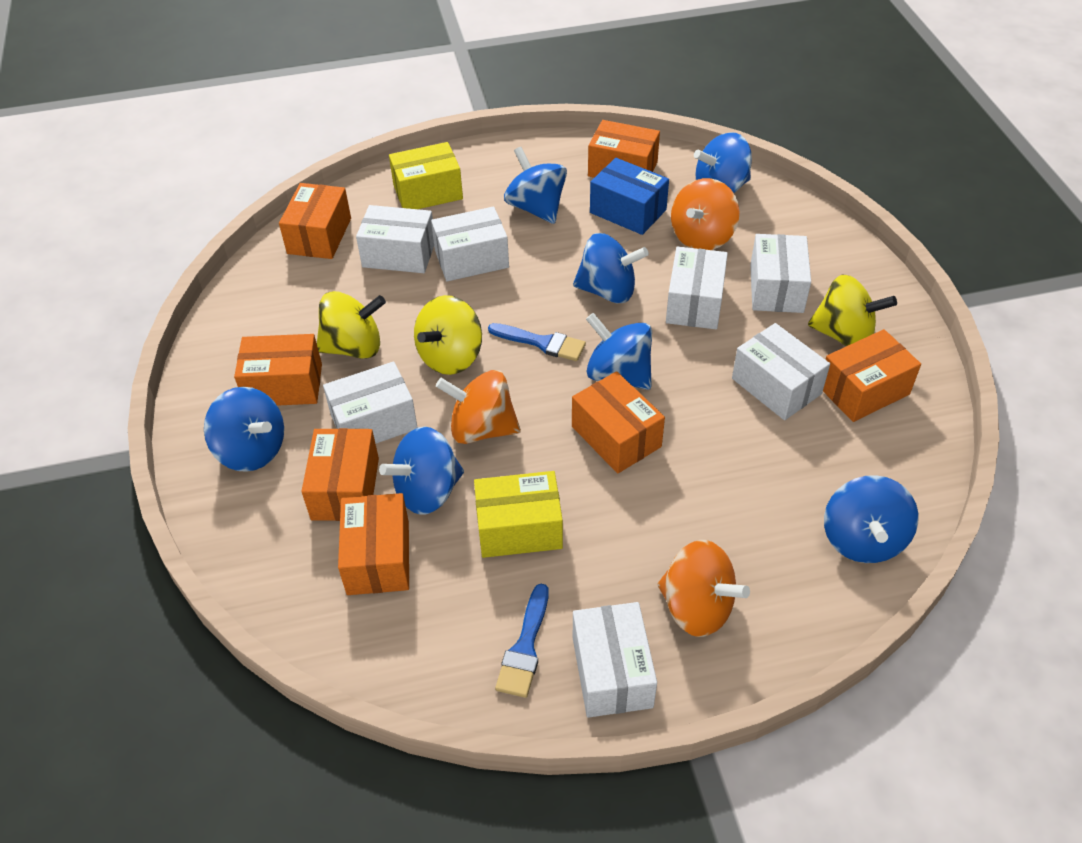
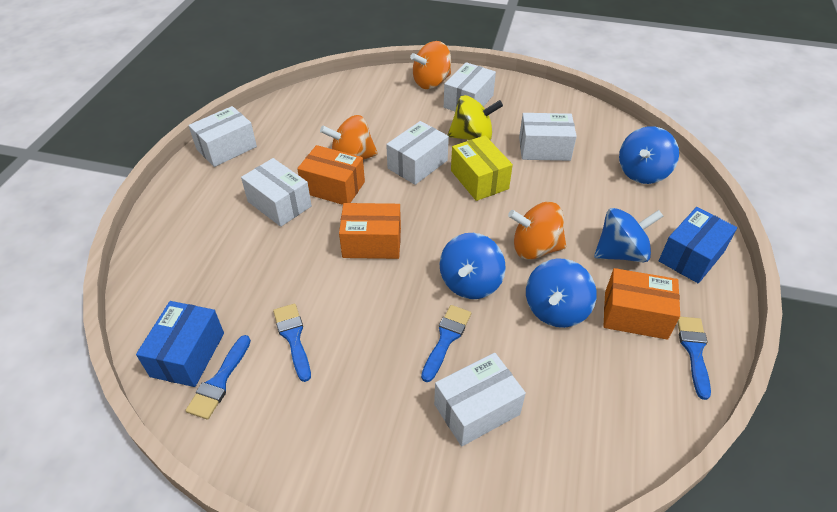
blue box: 1 -> 2
blue brush: 2 -> 4
blue spinning top: 7 -> 4
orange box: 7 -> 3
white box: 7 -> 6
yellow box: 2 -> 1
yellow spinning top: 3 -> 1

